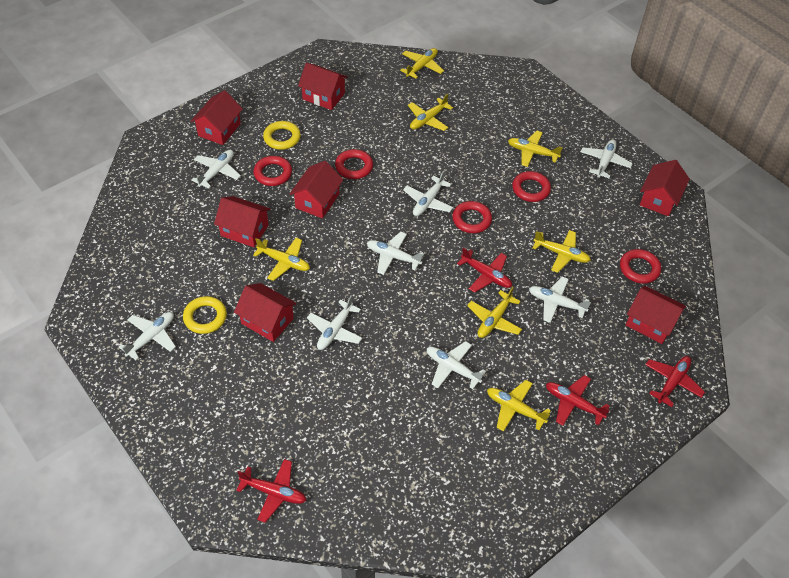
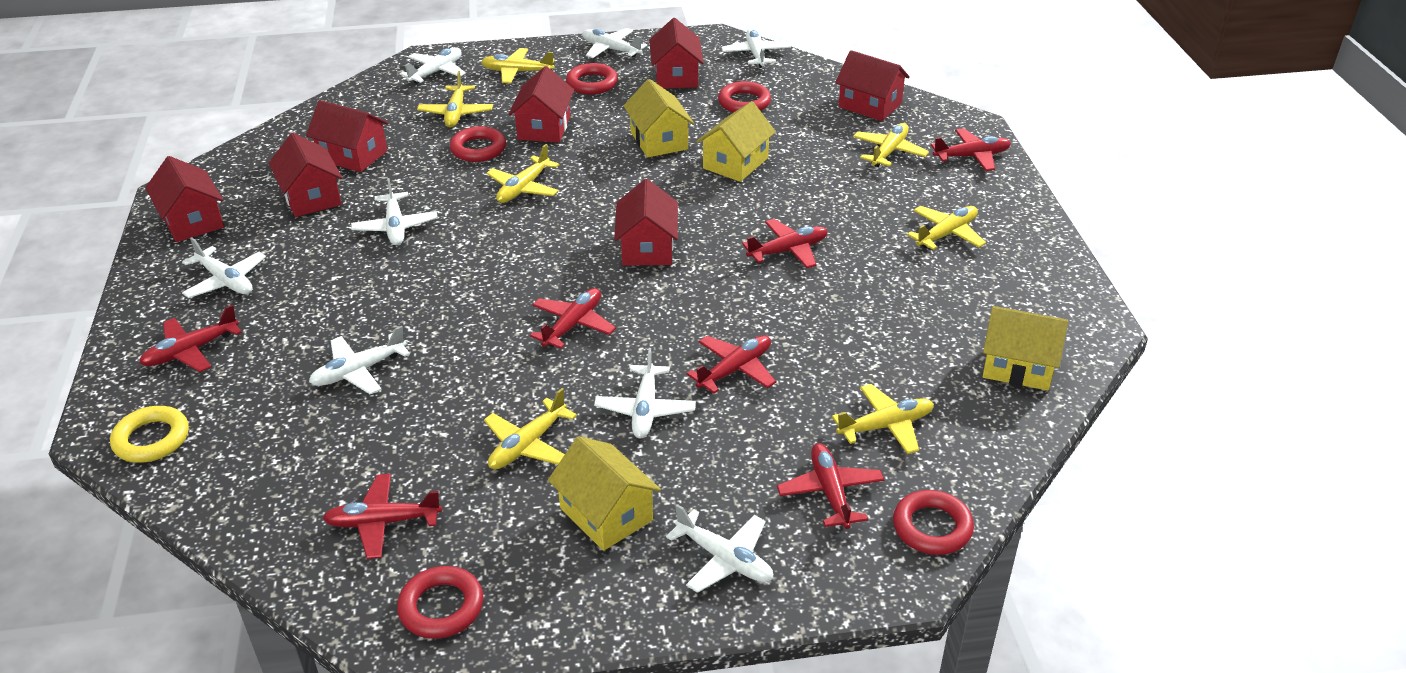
red plane: 4 -> 7
yellow house: 0 -> 4
yellow ring: 2 -> 1

